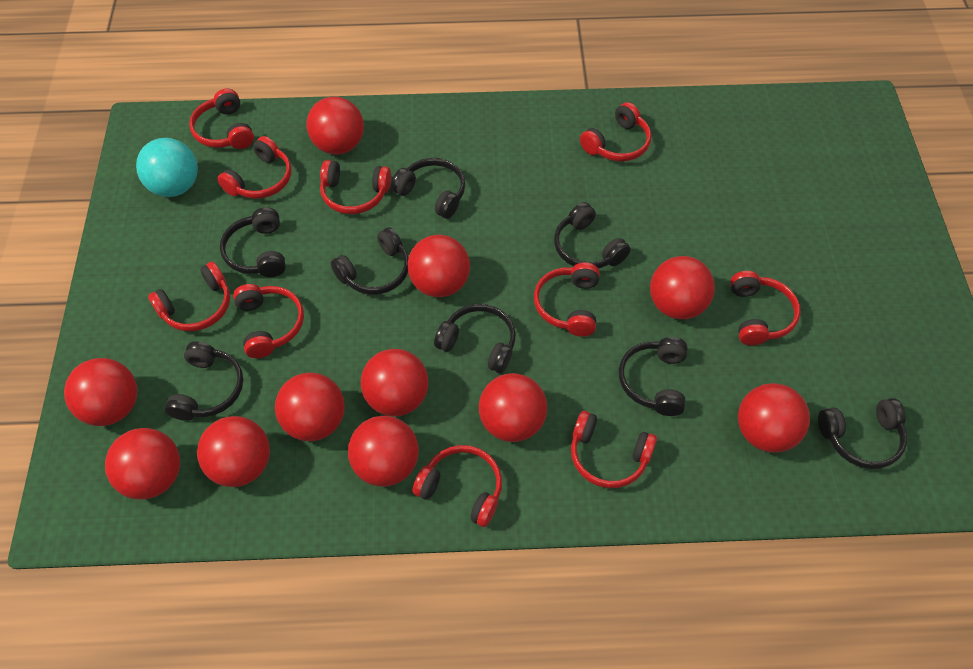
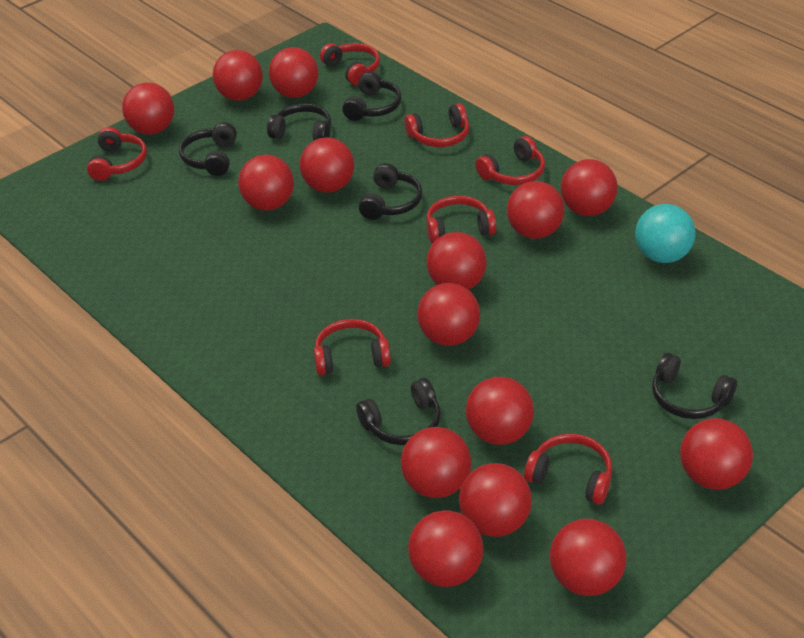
black headphones: 8 -> 6
red ball: 11 -> 15
red headphones: 10 -> 7

